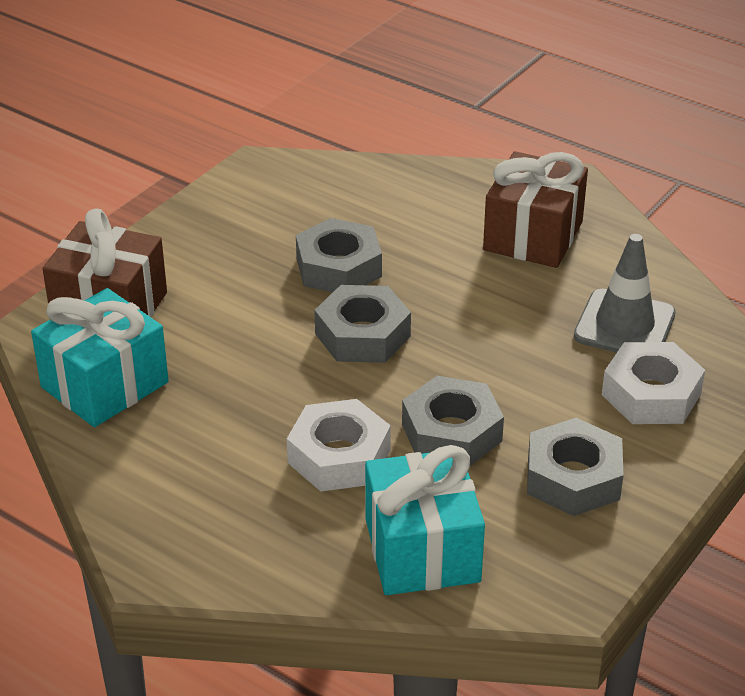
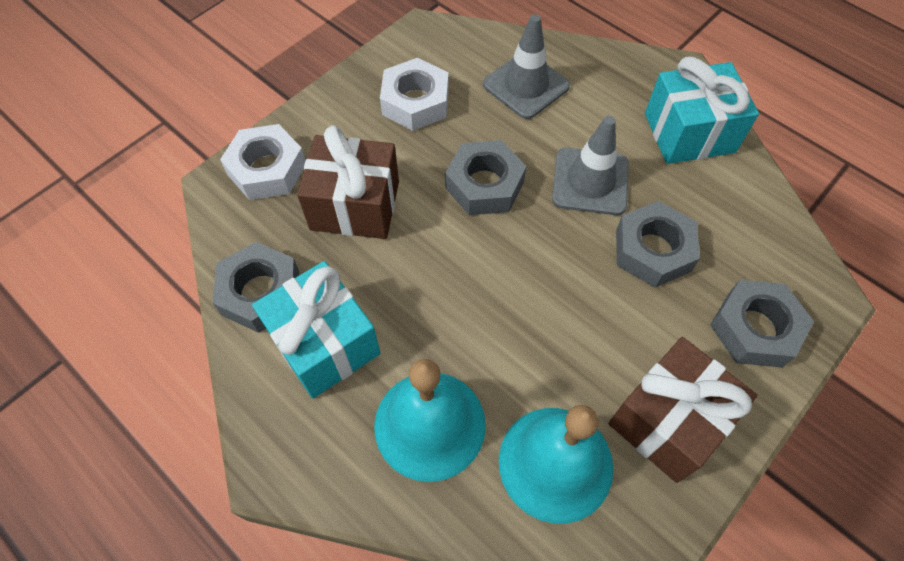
grey traffic cone: 1 -> 2
turquoise bell: 0 -> 2

